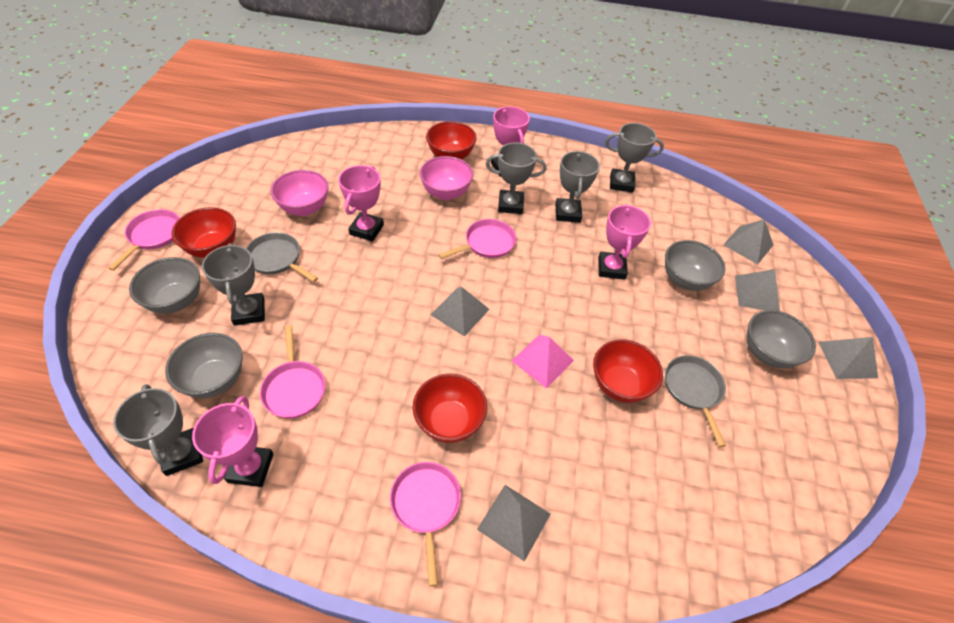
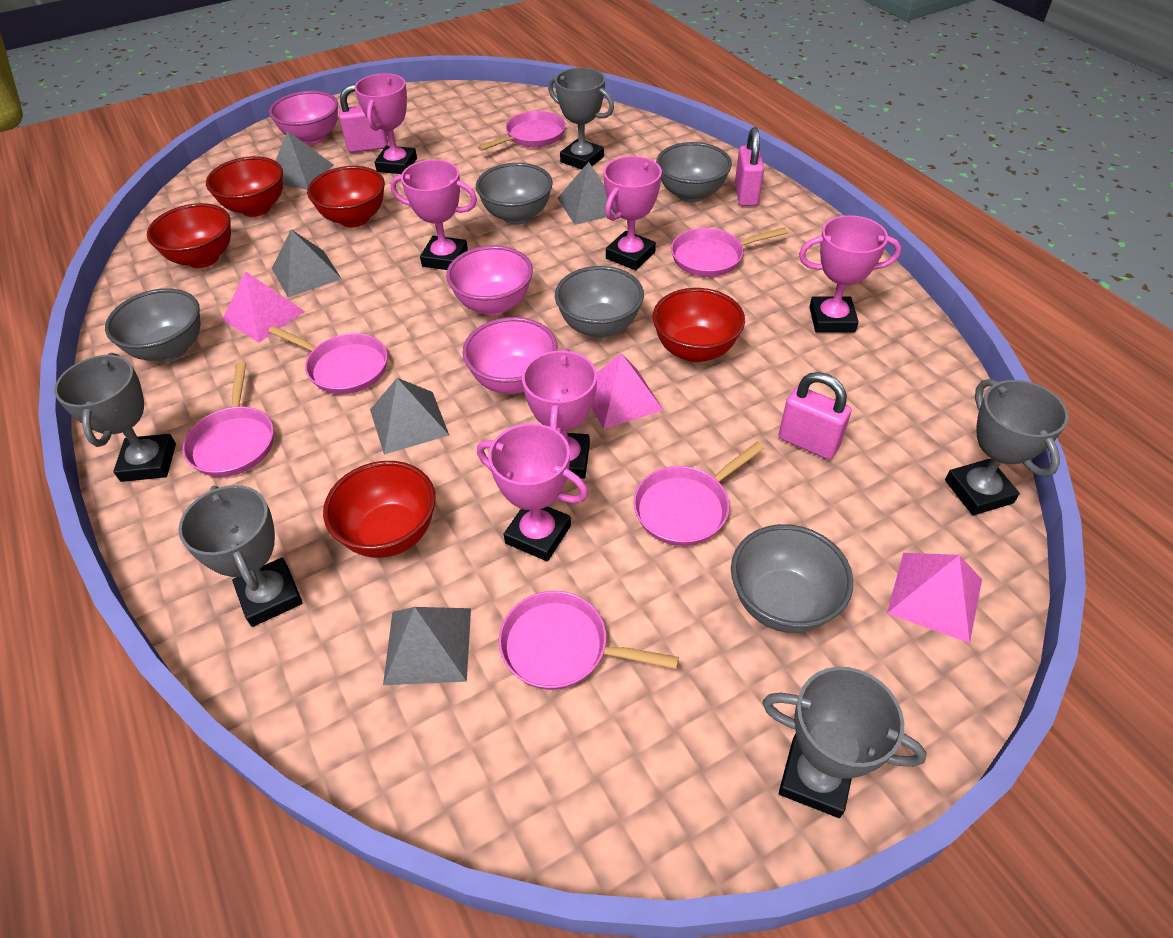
grey bowl: 4 -> 5
grey pan: 2 -> 0
pink bowl: 2 -> 3
pink padlock: 0 -> 3
pink pan: 4 -> 6
pink pyramid: 1 -> 3
pink trophy: 4 -> 6
red bowl: 4 -> 5

